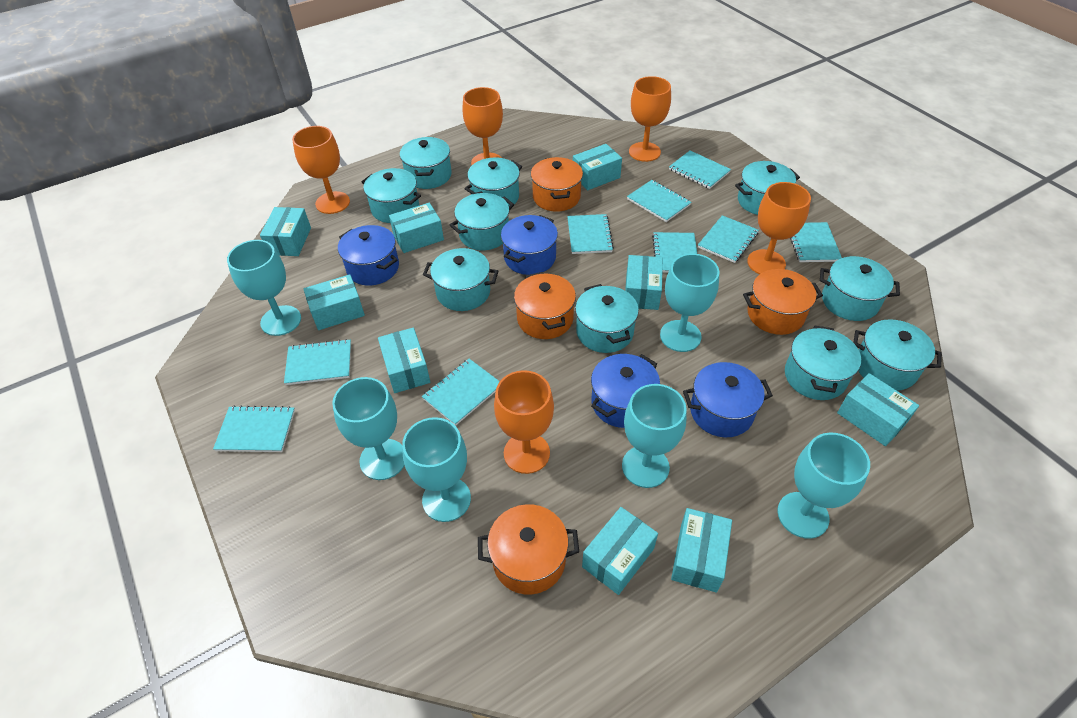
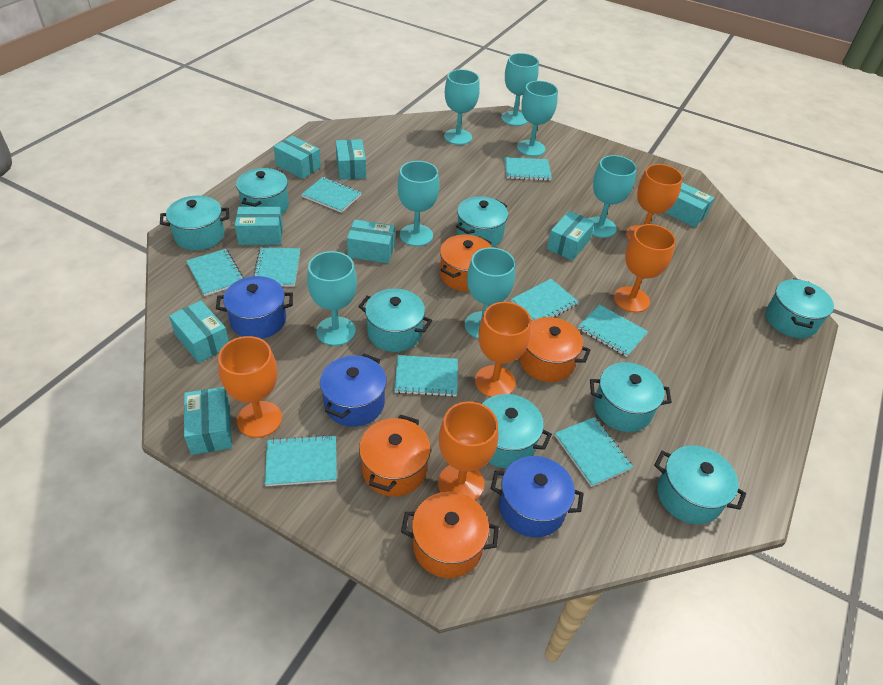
blue pot: 4 -> 3
turquoise box: 9 -> 8
turquoise goblet: 6 -> 7
turquoise pot: 10 -> 8

